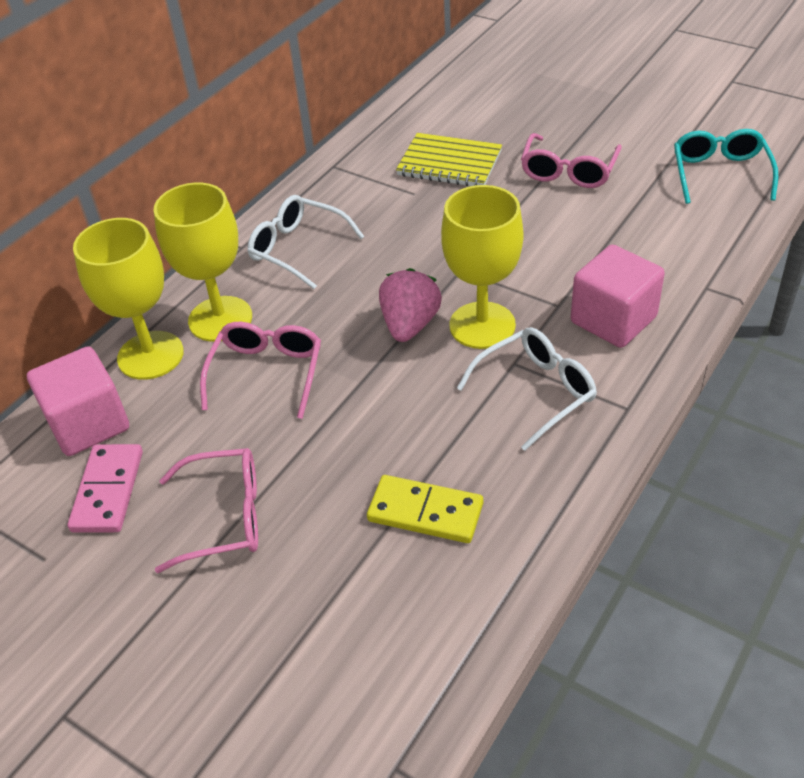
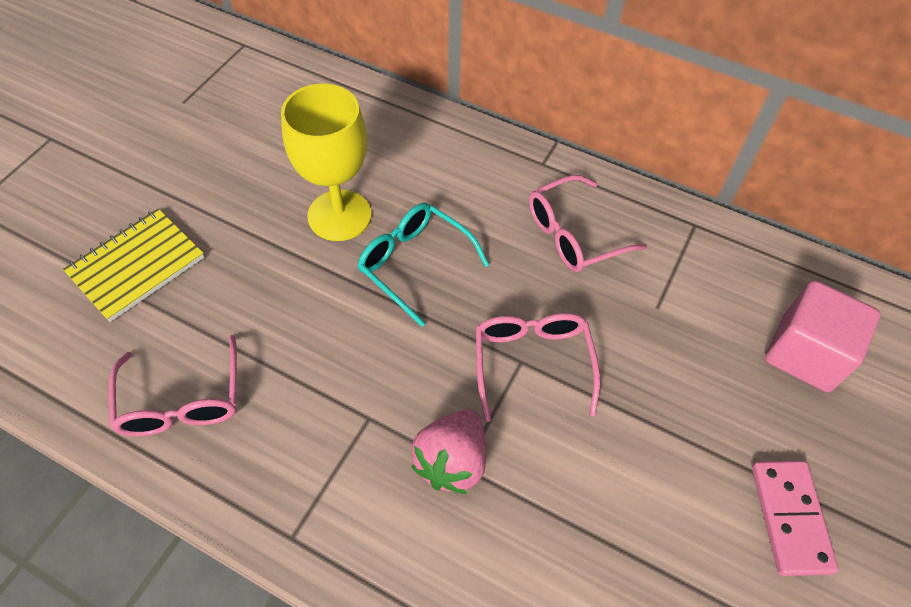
pink cube: 2 -> 1
white glasses: 2 -> 0
yellow domino: 1 -> 0
yellow goblet: 3 -> 1

